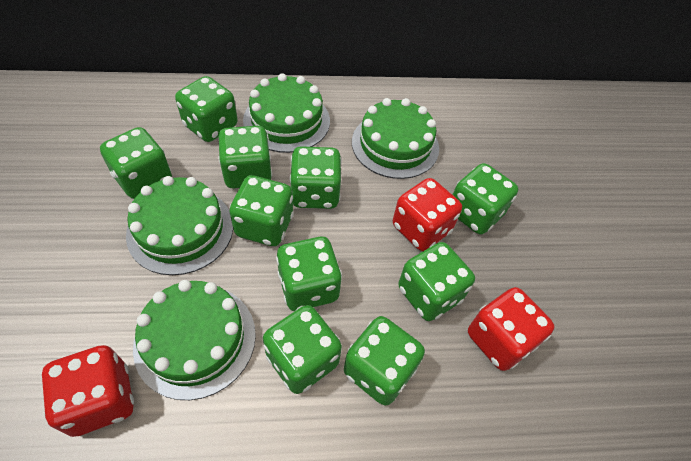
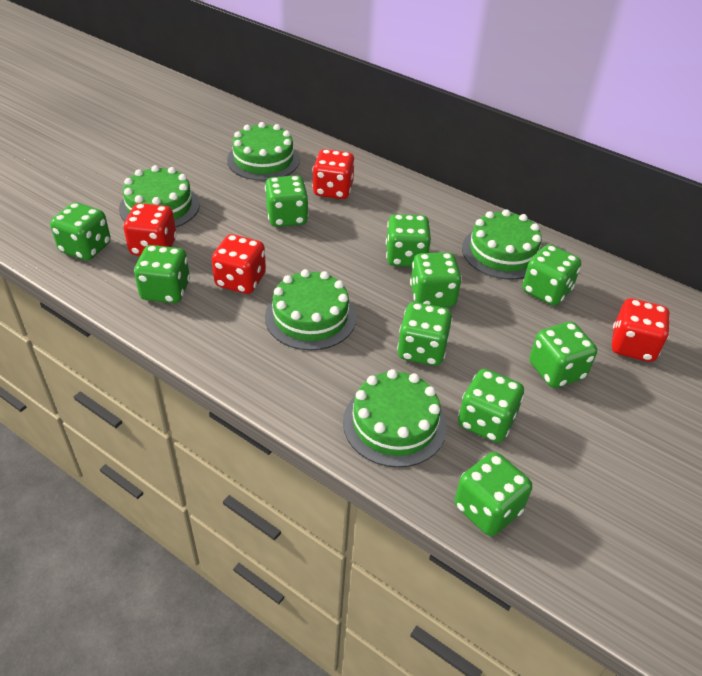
green cake: 4 -> 5
red dice: 3 -> 4

